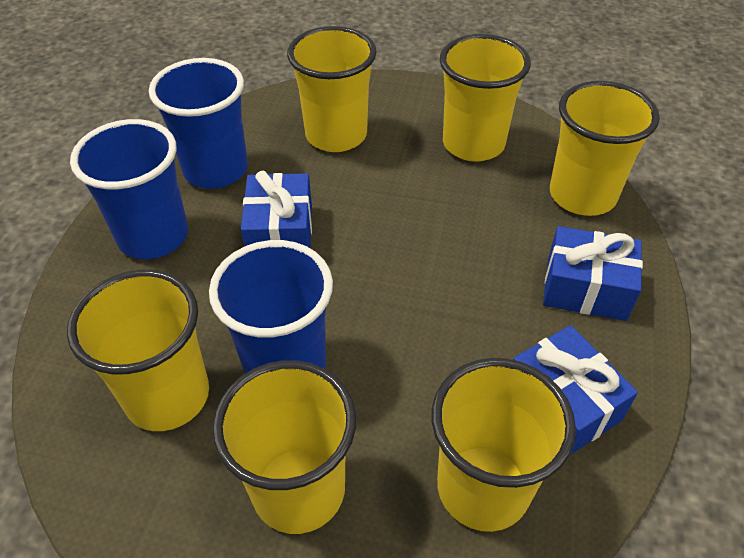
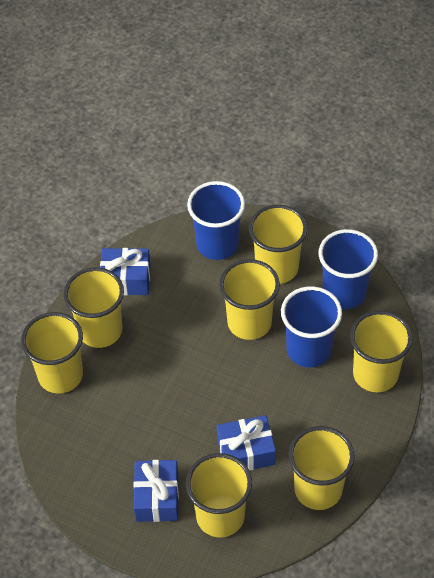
yellow cup: 6 -> 7

